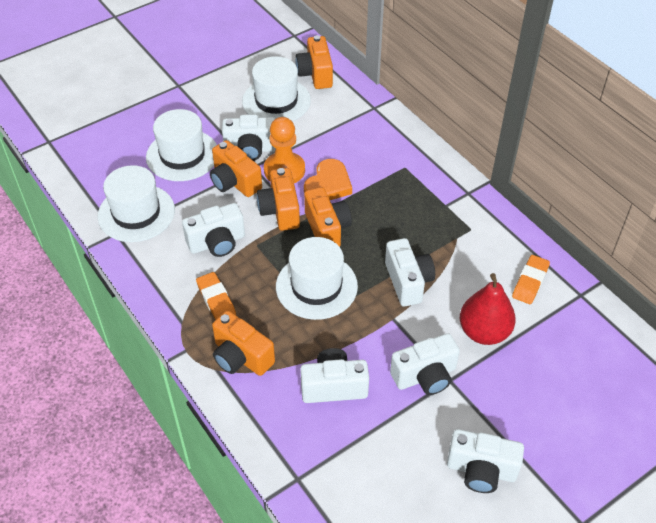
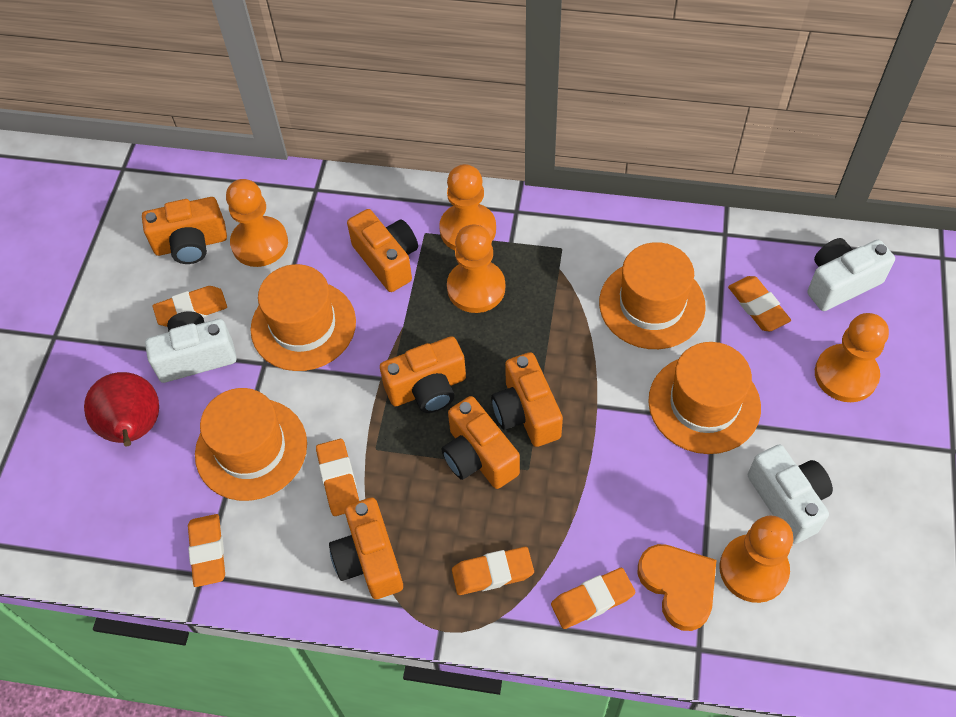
orange camera: 5 -> 6
orange eraser: 2 -> 6
orange hat: 0 -> 4
orange pawn: 1 -> 5
white camera: 6 -> 3
white hat: 4 -> 0

